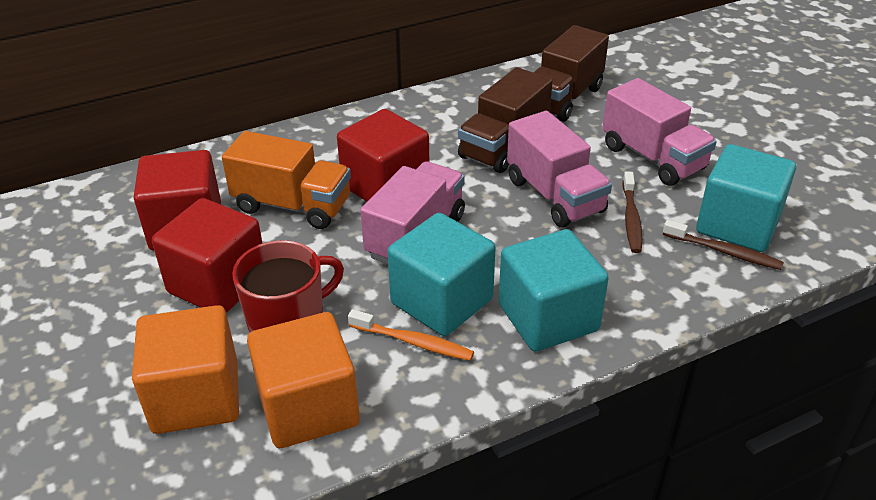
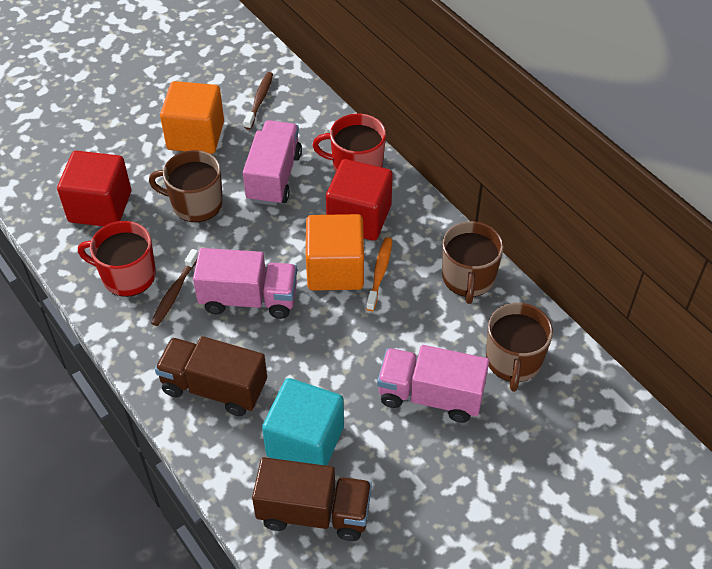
brown mug: 0 -> 3
orange truck: 1 -> 0
red cube: 3 -> 2
red mug: 1 -> 2
turquoise cube: 3 -> 1

